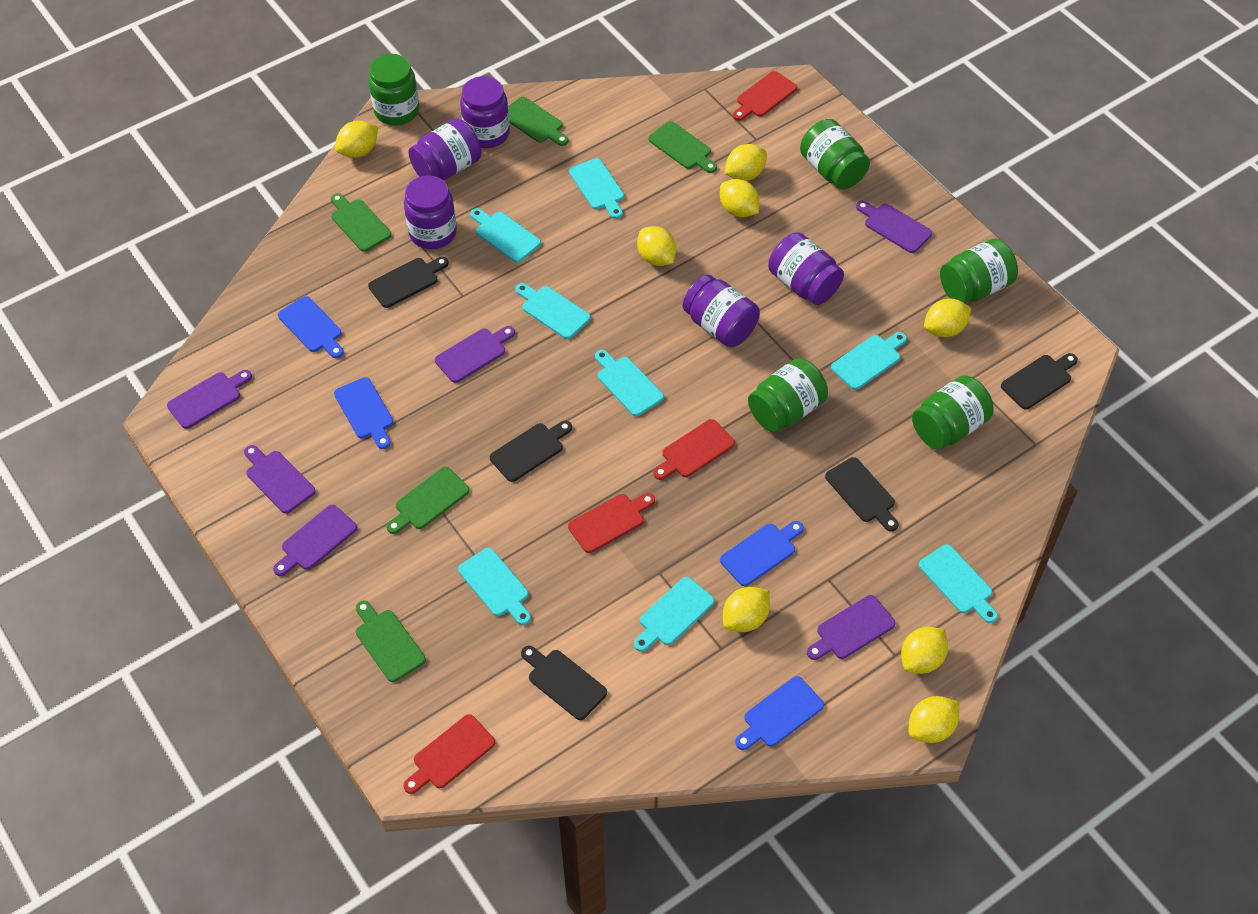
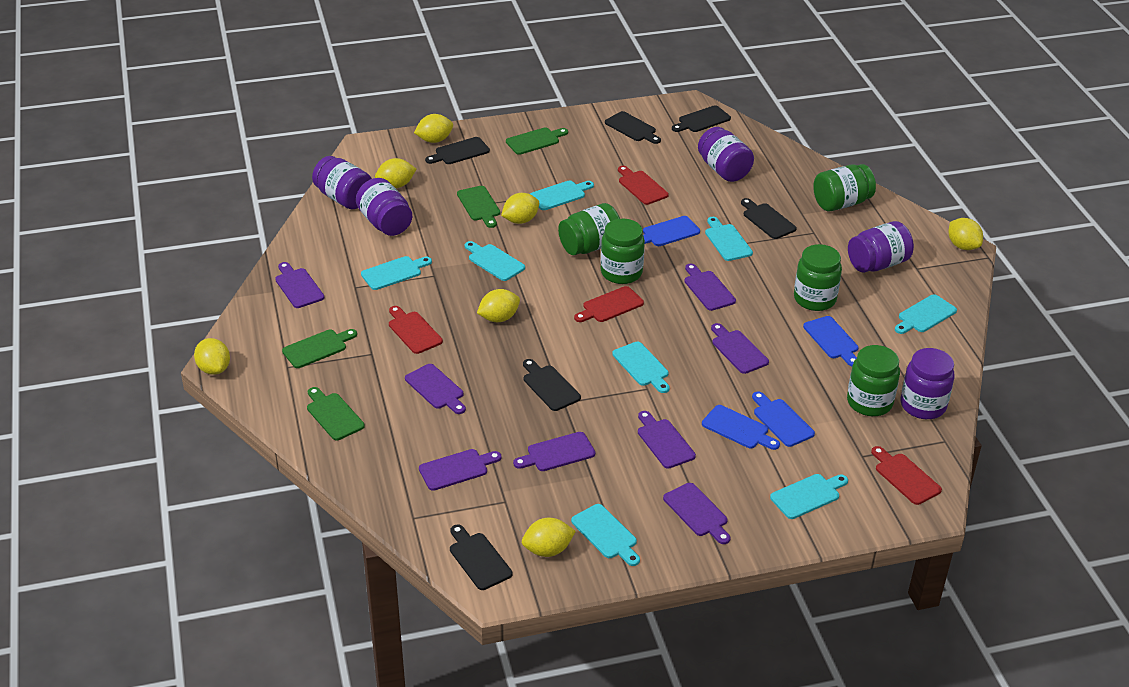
black cutting board: 5 -> 6
green cutting board: 5 -> 4
purple cutting board: 6 -> 8
yellow lemon: 8 -> 7

